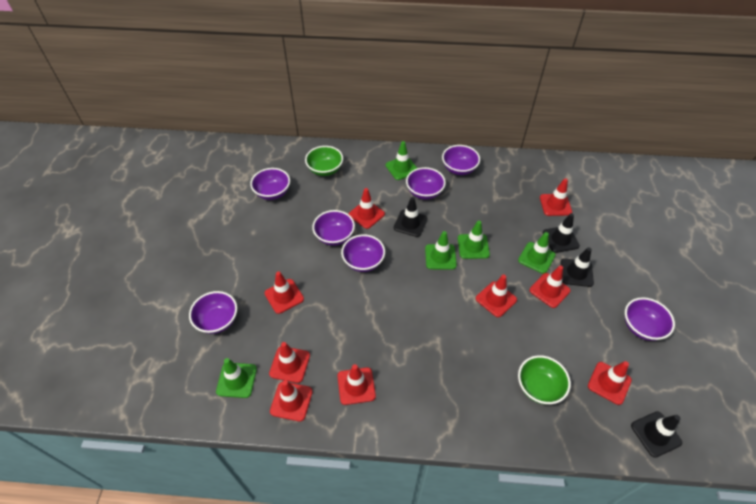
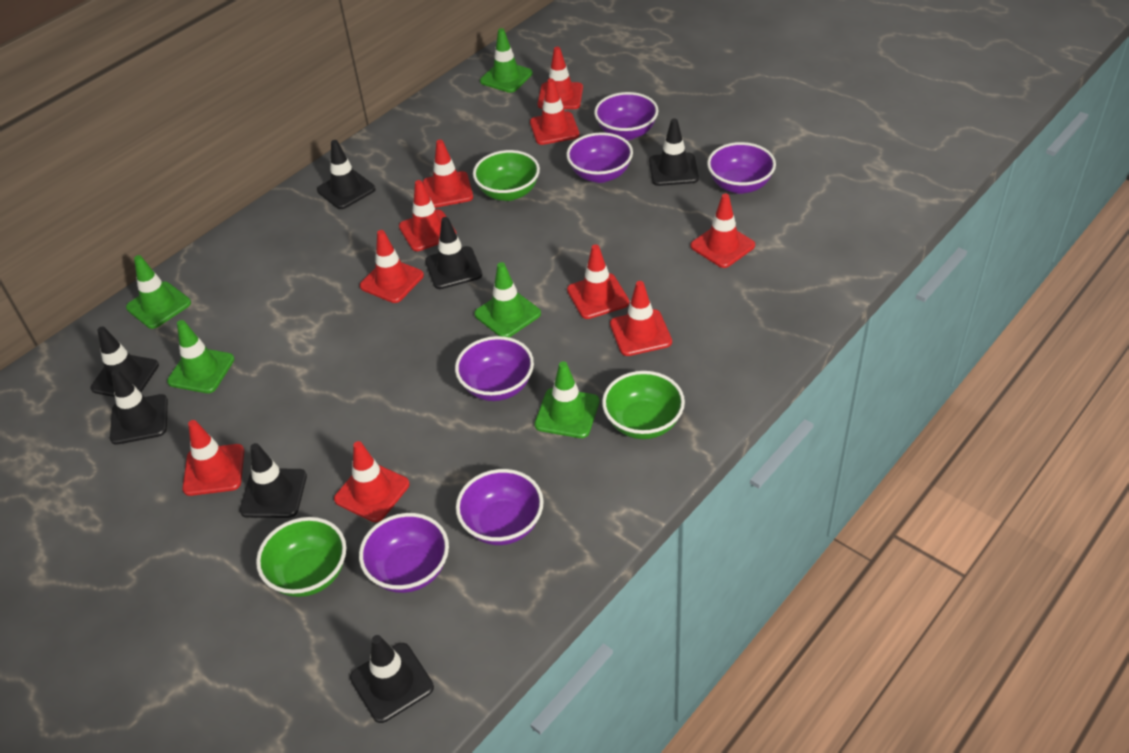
black traffic cone: 4 -> 7
green bowl: 2 -> 3
purple bowl: 7 -> 6
red traffic cone: 9 -> 10

